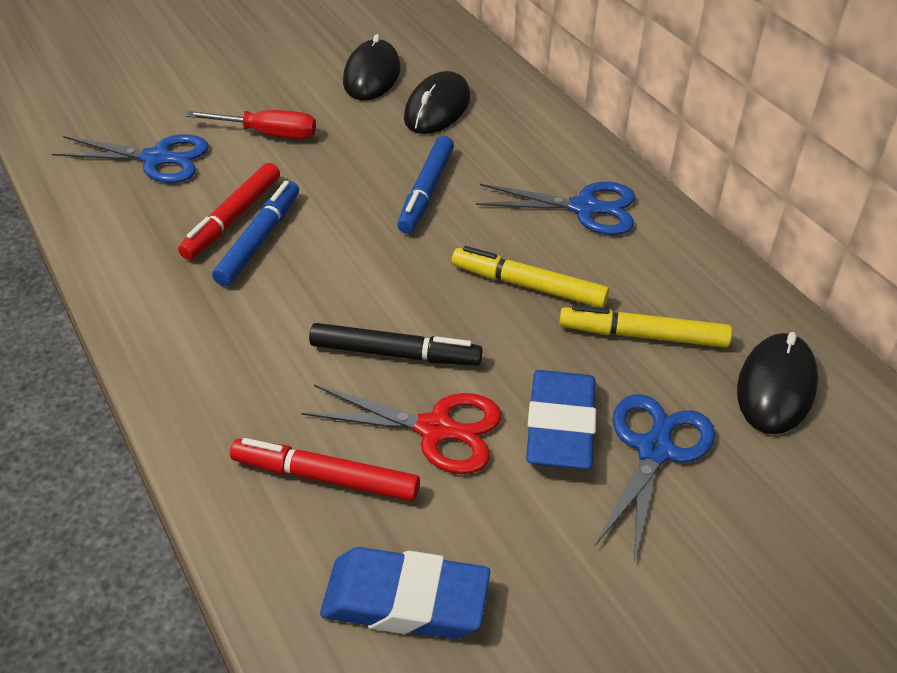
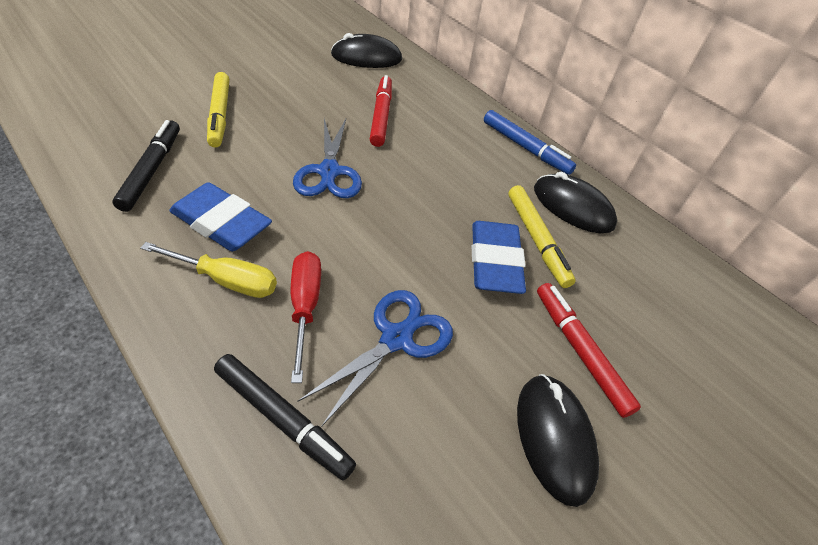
black marker: 1 -> 2
blue marker: 2 -> 1
blue scissors: 3 -> 2
red scissors: 1 -> 0
yellow screwdriver: 0 -> 1

